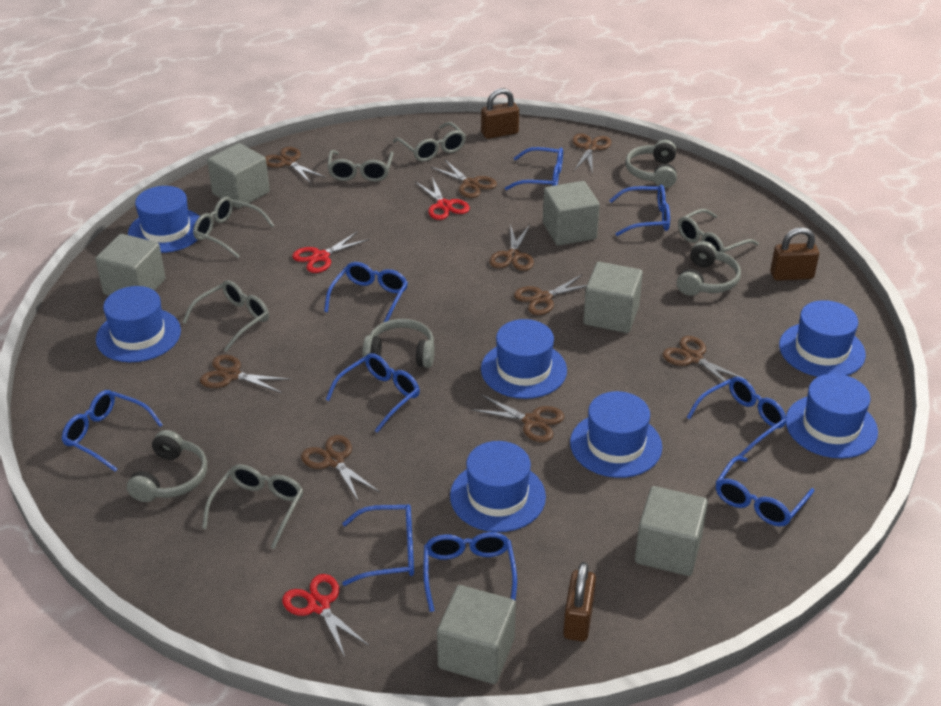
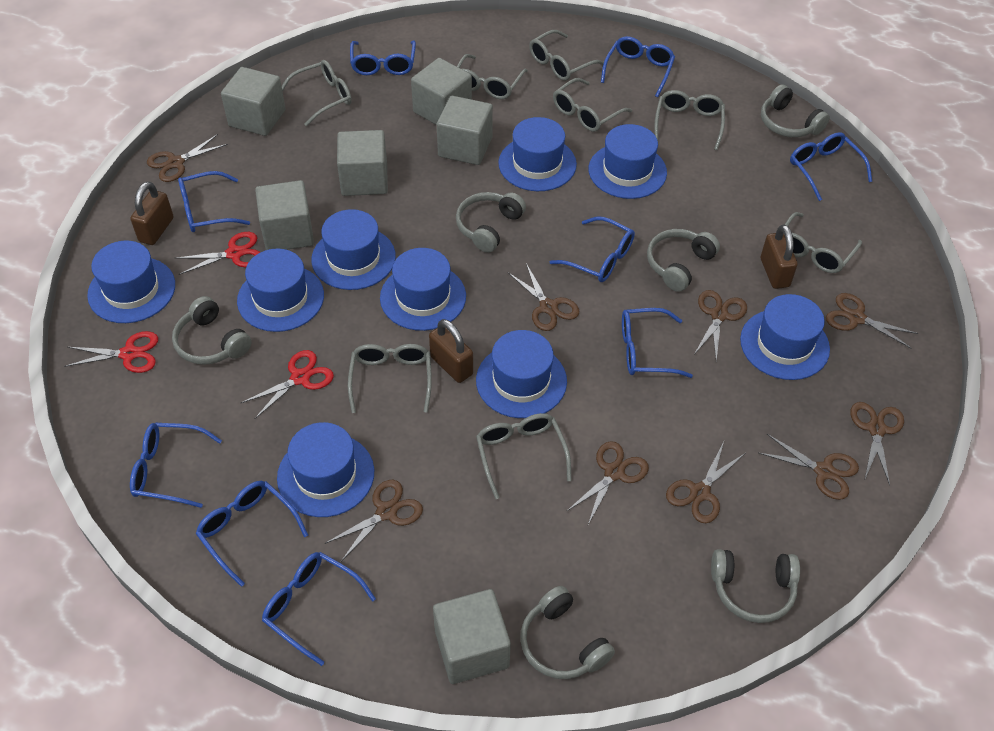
blue hat: 7 -> 9
grey glasses: 6 -> 8
grey headphones: 4 -> 6

